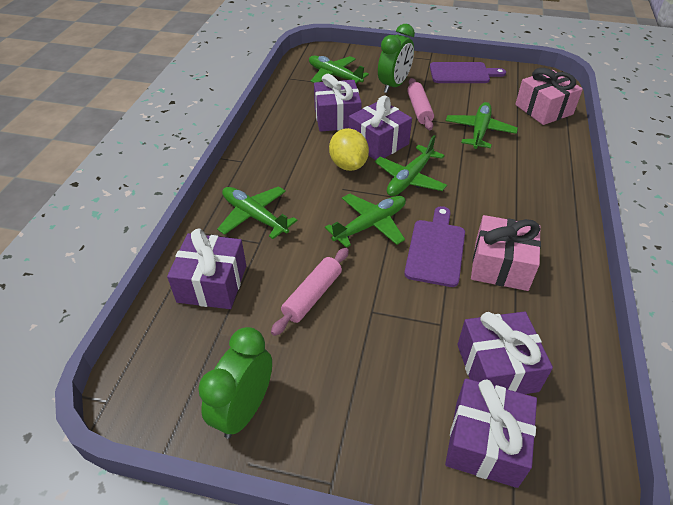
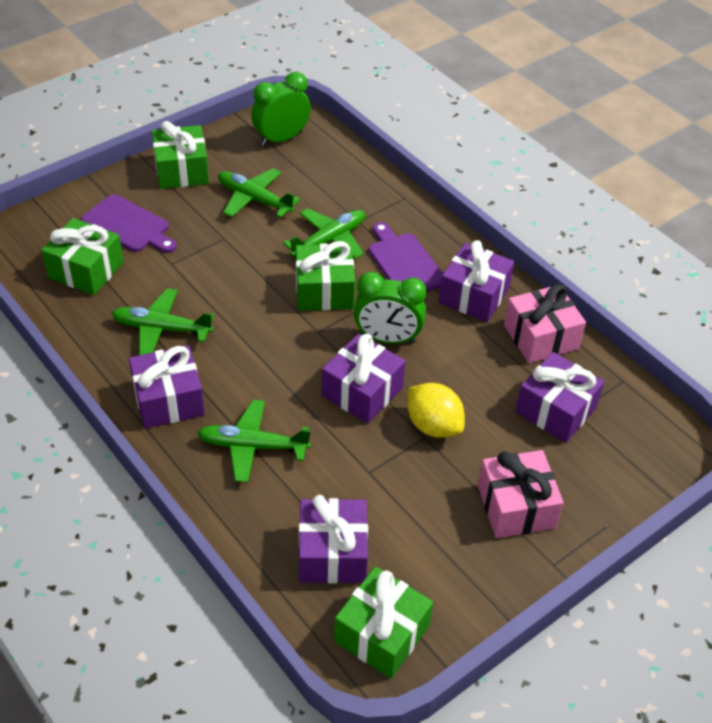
green gift: 0 -> 4
green plane: 5 -> 4
pink rolling pin: 2 -> 0

